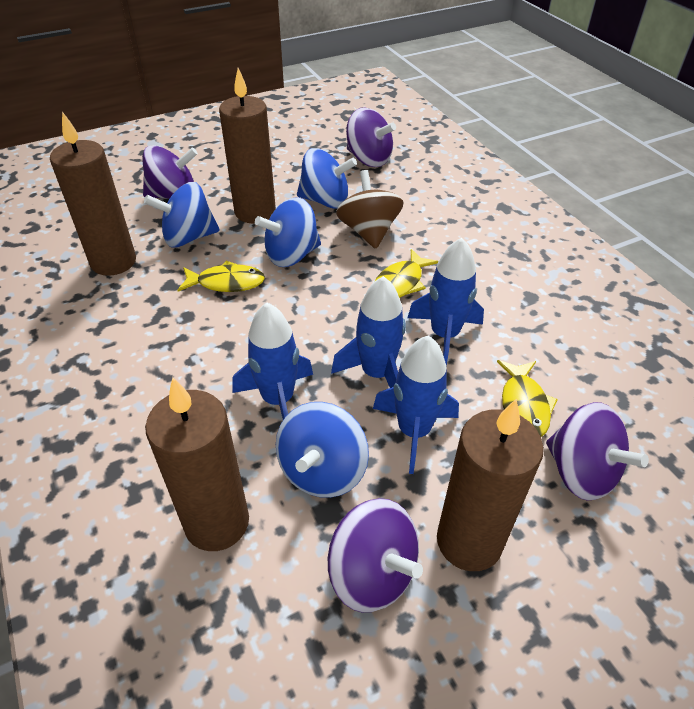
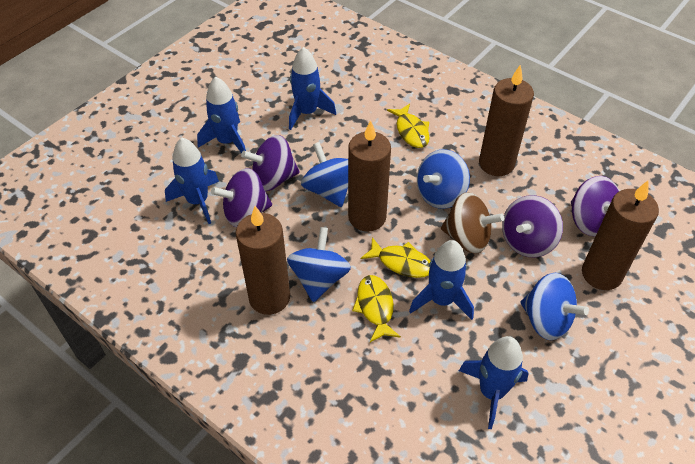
blue rocket: 4 -> 5

